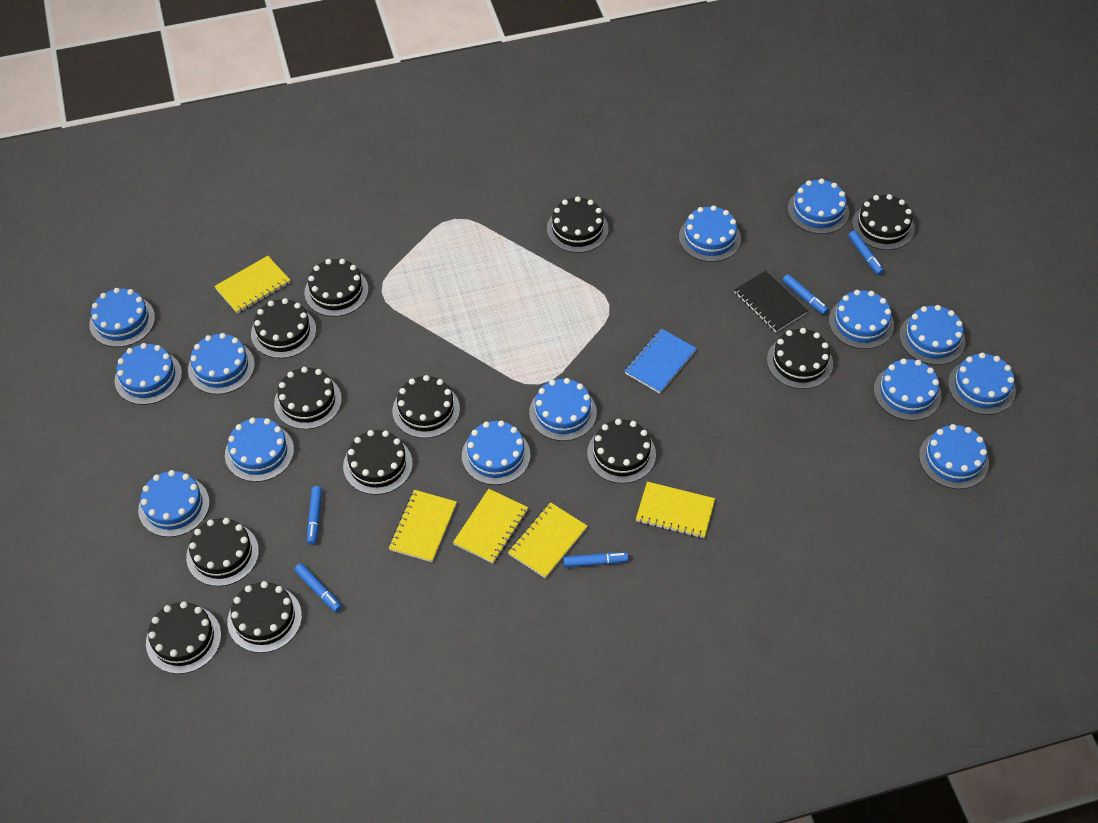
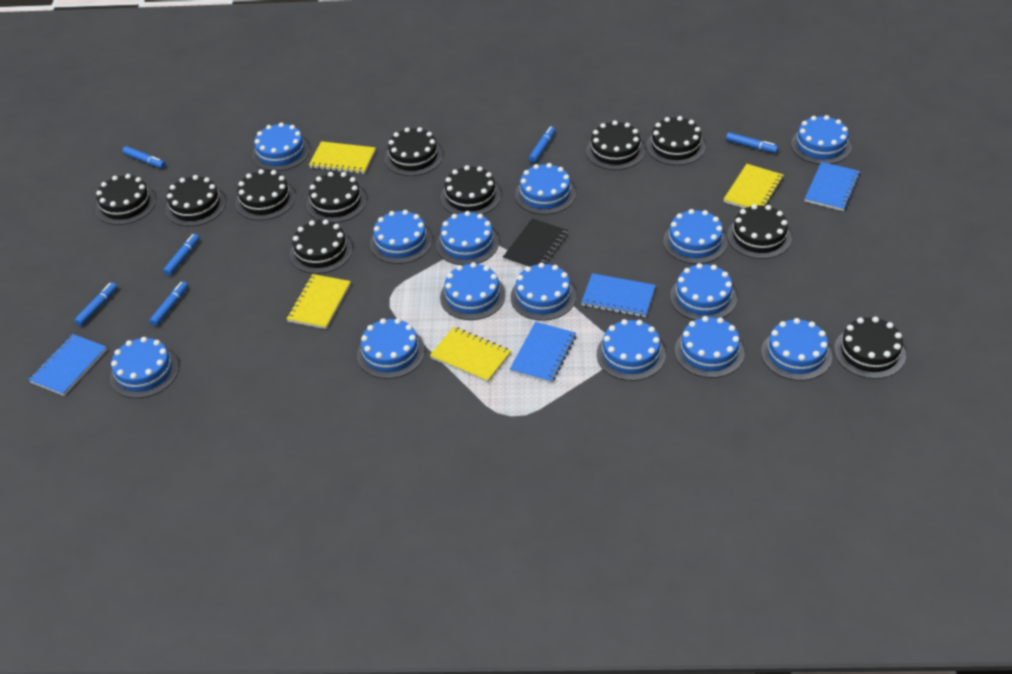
black cake: 12 -> 11
blue marker: 5 -> 6
blue notebook: 1 -> 4
yellow notebook: 5 -> 4

